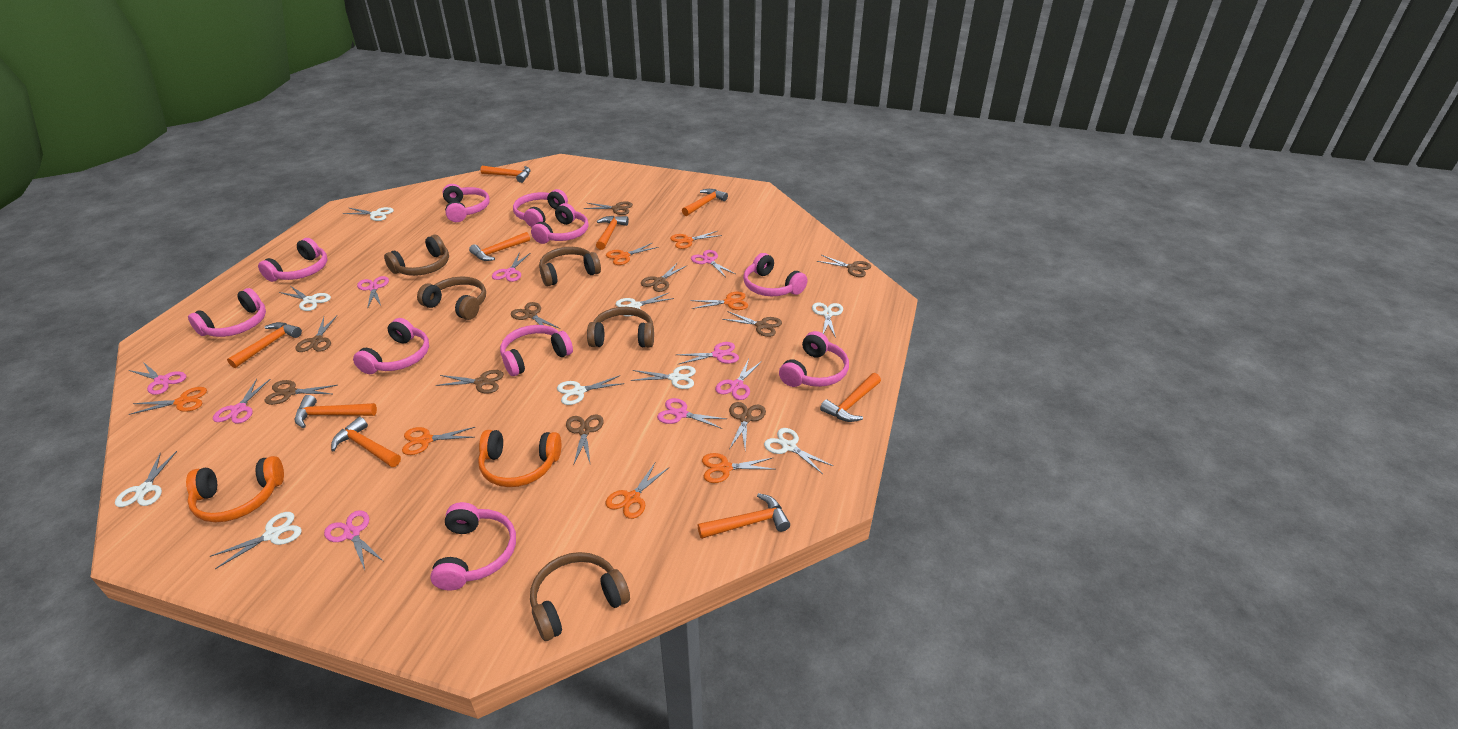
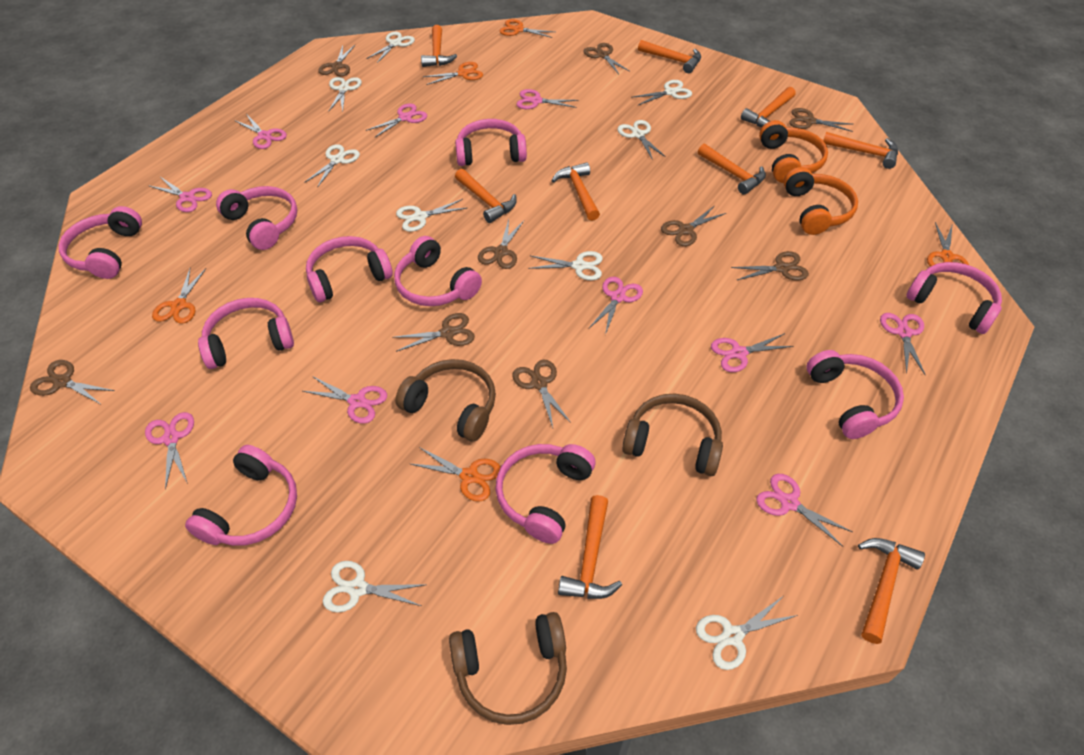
brown headphones: 5 -> 3
brown scissors: 10 -> 9
orange scissors: 7 -> 5
pink scissors: 9 -> 10

